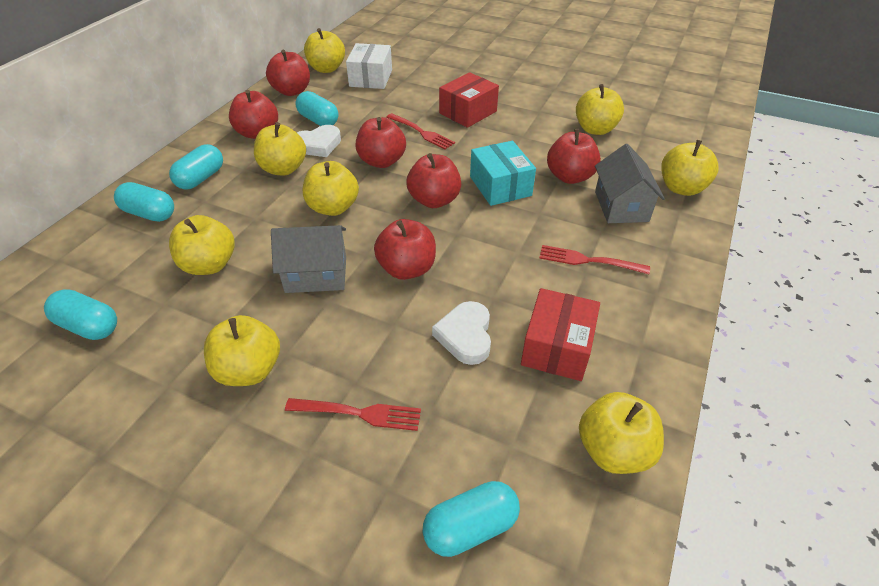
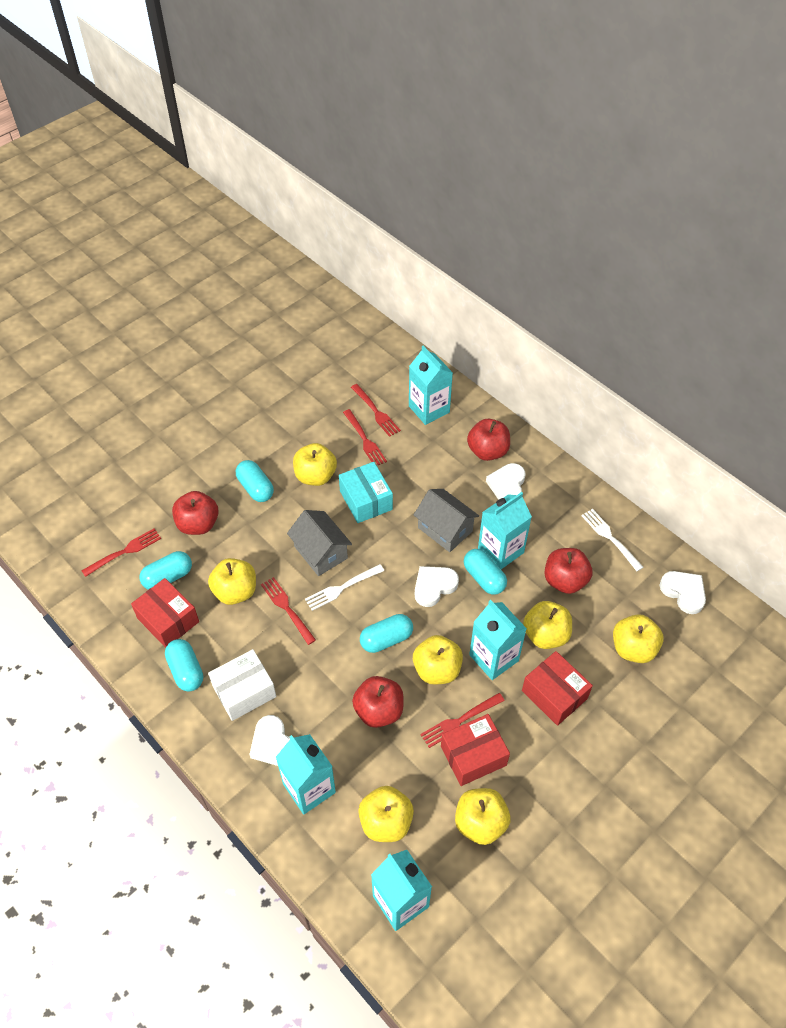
red apple: 6 -> 4
red box: 2 -> 3
red fork: 3 -> 5
turquoise carton: 0 -> 5
white fork: 0 -> 2
white heart: 2 -> 4
yellow apple: 8 -> 7

